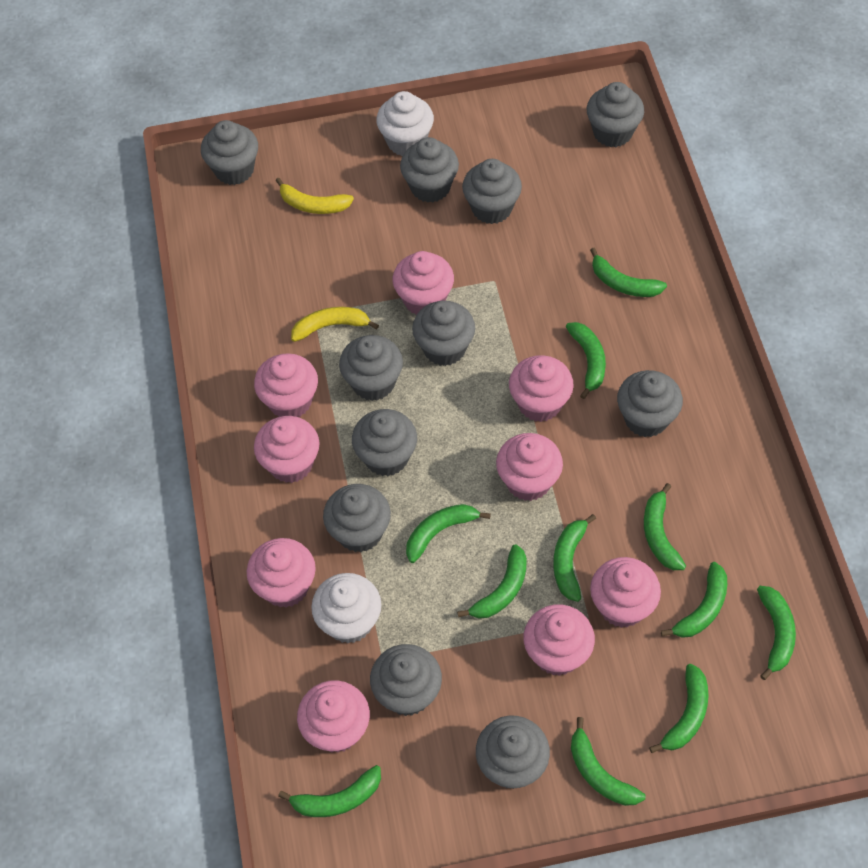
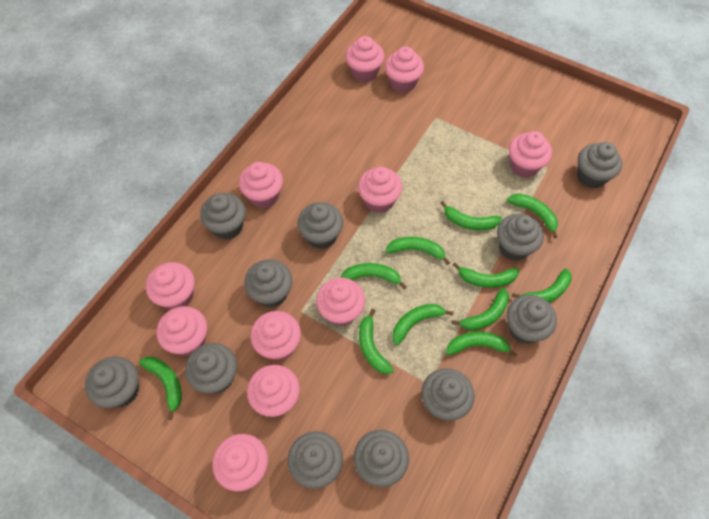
pink cupcake: 9 -> 11
white cupcake: 2 -> 0
yellow banana: 2 -> 0

